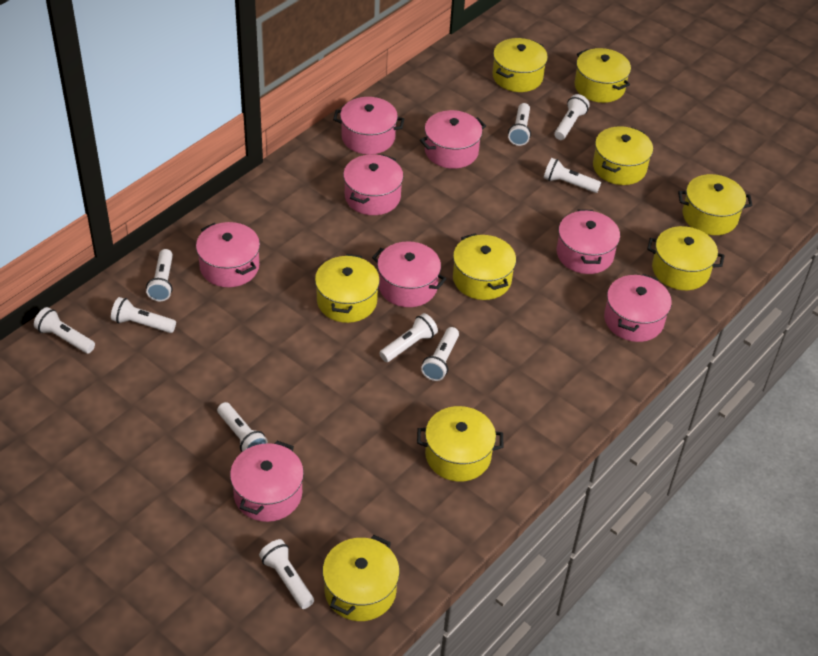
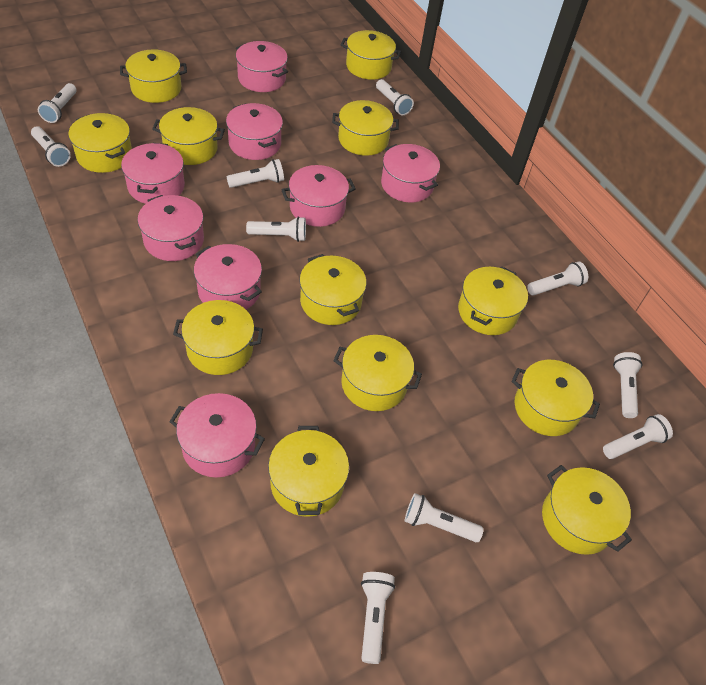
yellow pot: 9 -> 12

